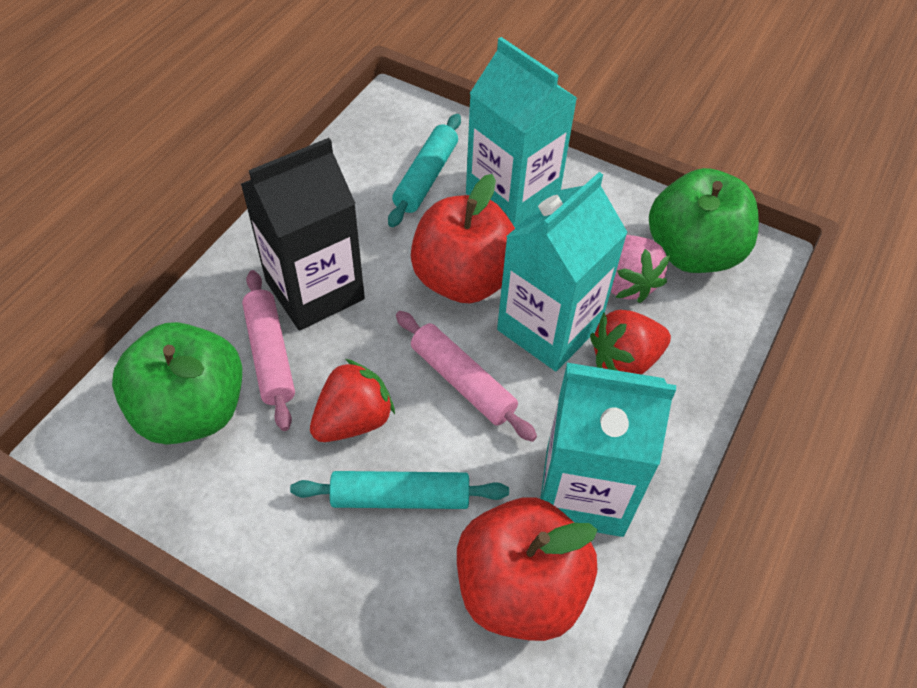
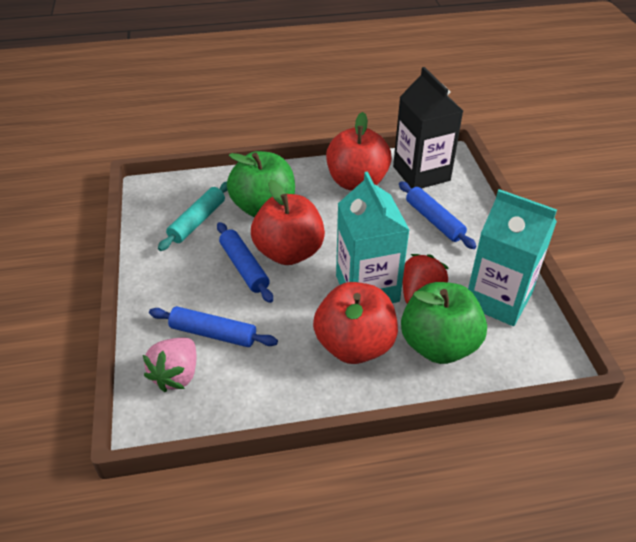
blue rolling pin: 0 -> 3
pink rolling pin: 2 -> 0
red apple: 2 -> 3
red strawberry: 2 -> 1
turquoise carton: 3 -> 2
turquoise rolling pin: 2 -> 1

